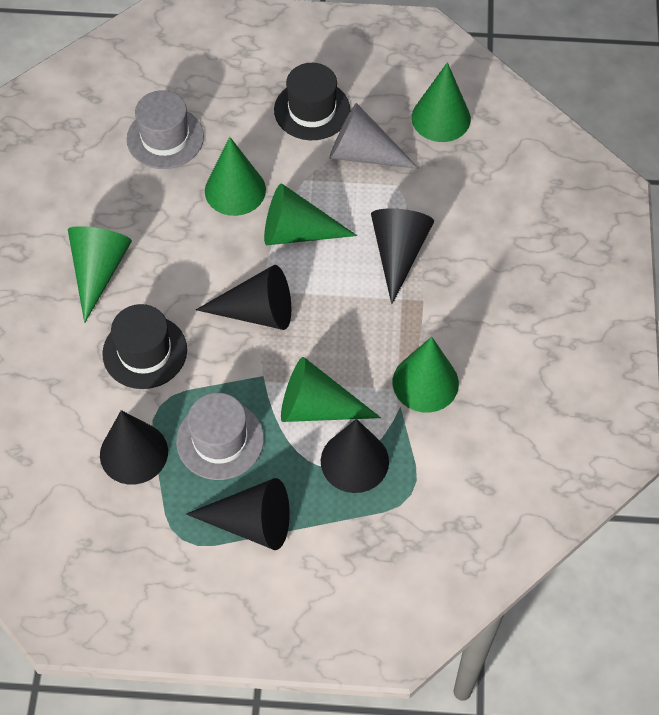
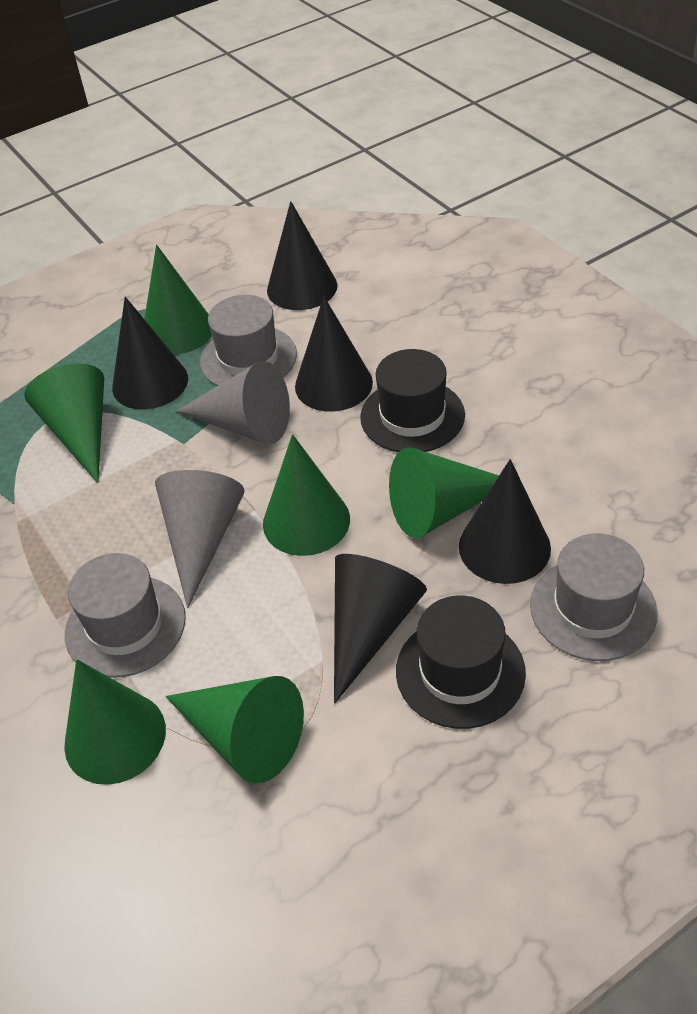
grey cone: 1 -> 2
grey hat: 2 -> 3

